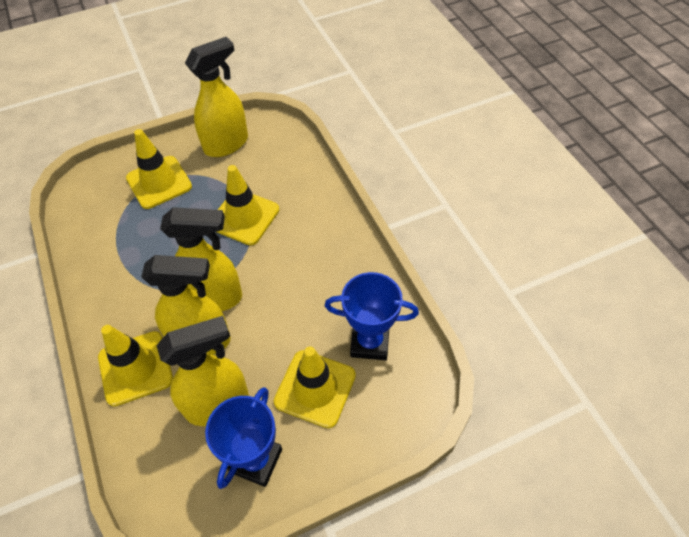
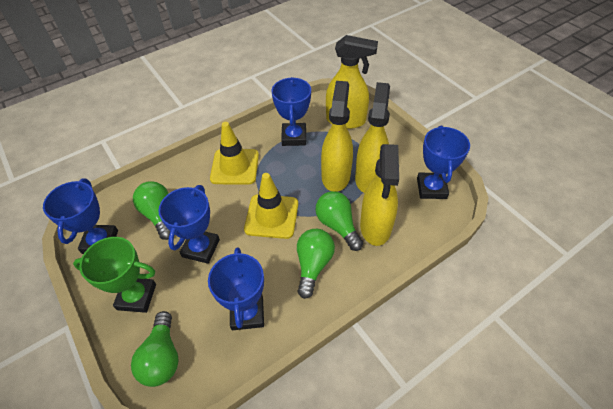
blue trophy: 2 -> 5
green light bulb: 0 -> 4
green trophy: 0 -> 1
yellow traffic cone: 4 -> 2

